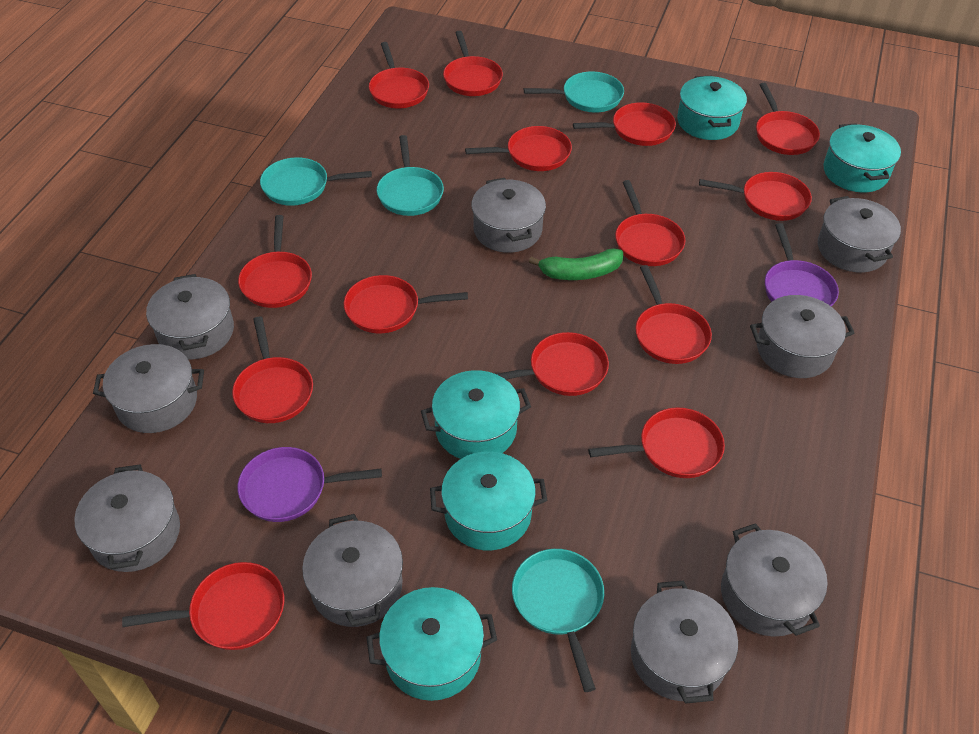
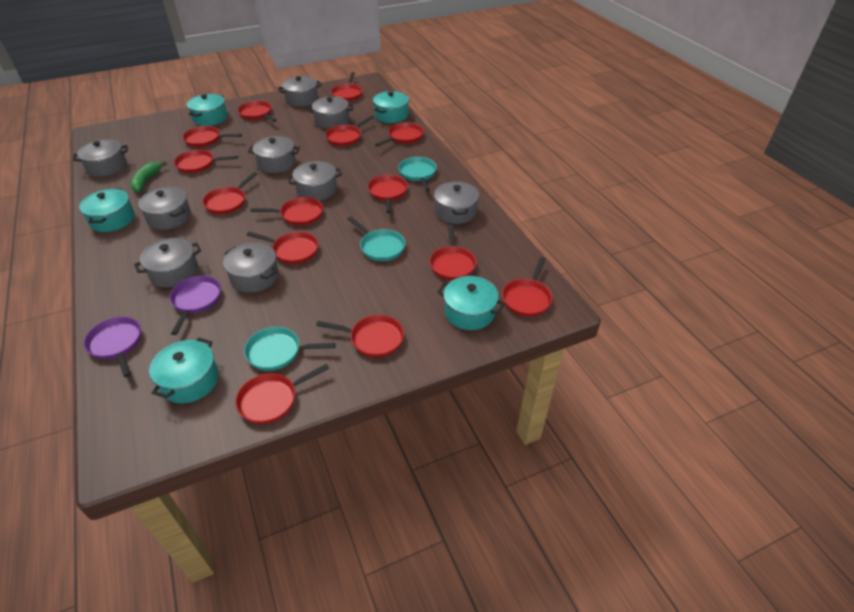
turquoise pan: 4 -> 3

